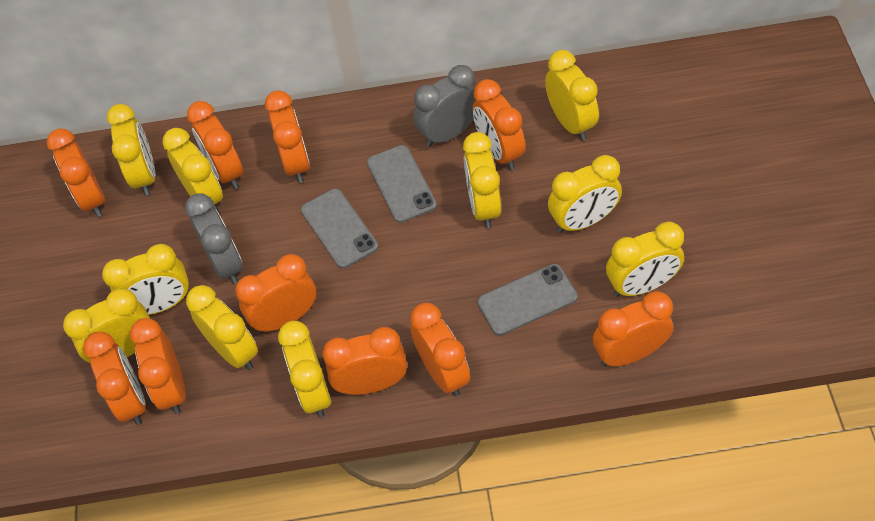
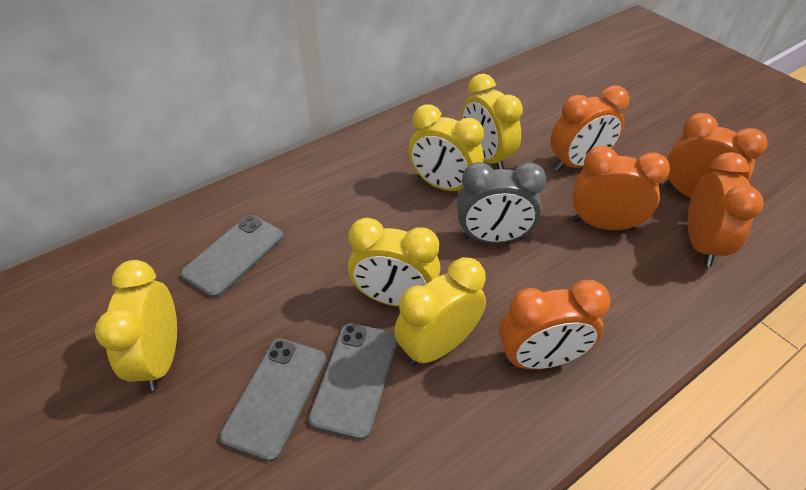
grey clock: 2 -> 1
orange clock: 10 -> 5
yellow clock: 10 -> 5

